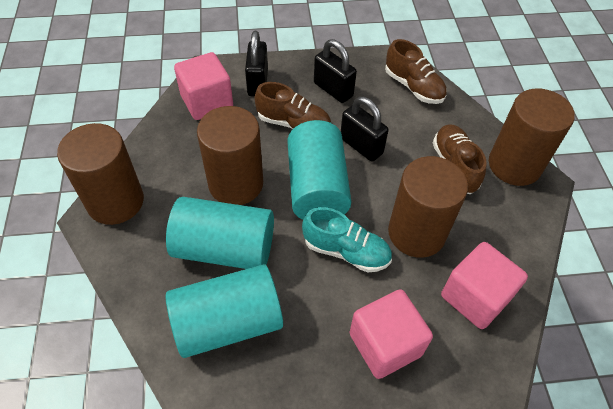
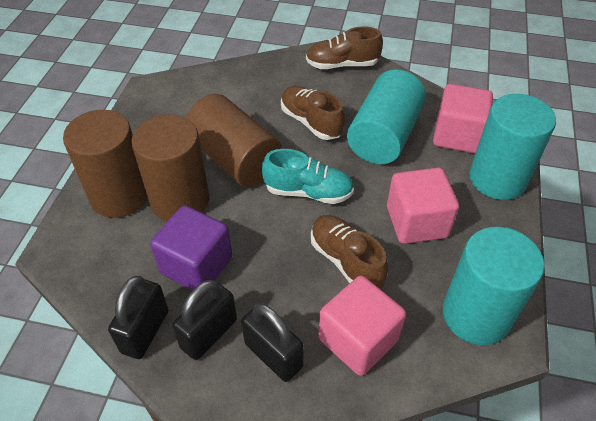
brown cylinder: 4 -> 3
purple cube: 0 -> 1

